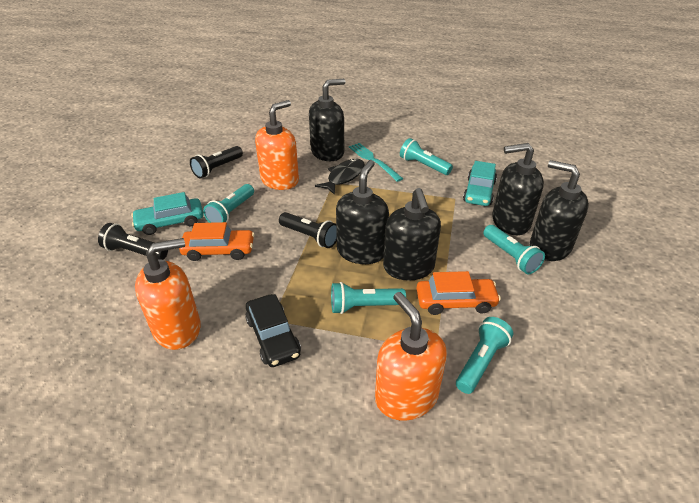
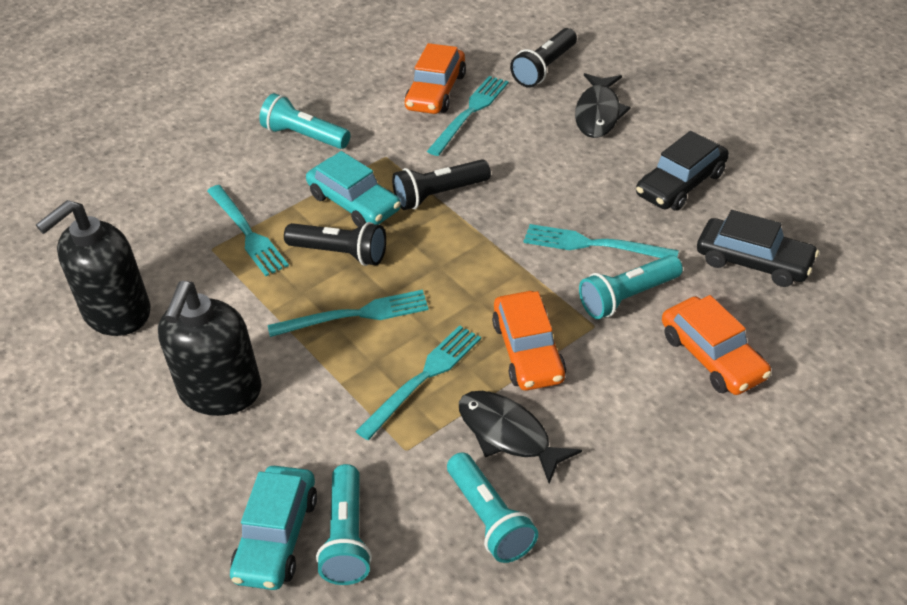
black car: 1 -> 2
black fish: 1 -> 2
black soap dispenser: 5 -> 2
orange car: 2 -> 3
orange soap dispenser: 3 -> 0
turquoise flashlight: 5 -> 4
turquoise fork: 1 -> 5

